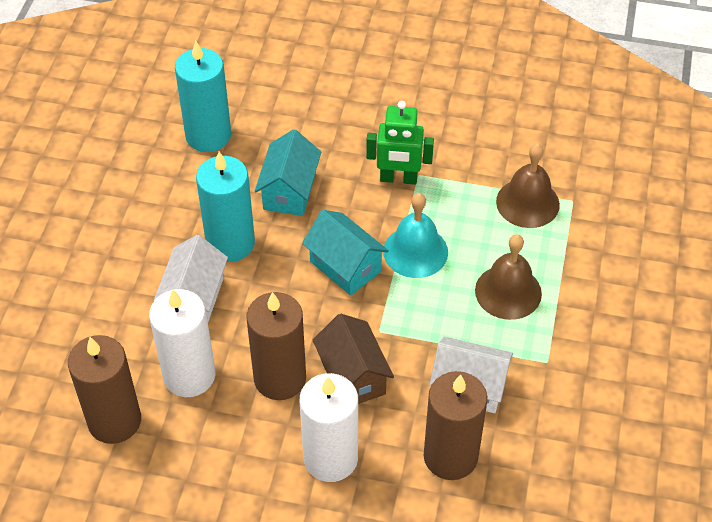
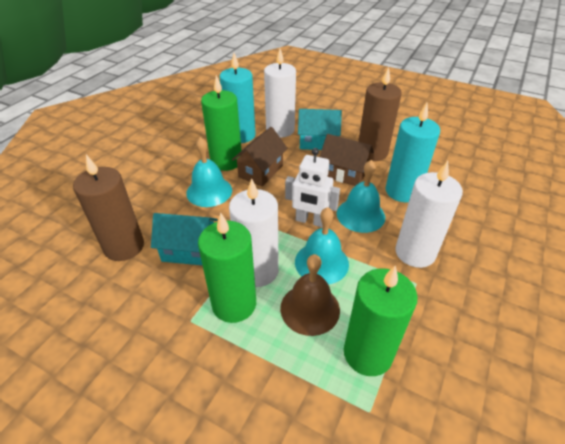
brown bell: 2 -> 1
brown candle: 3 -> 2
brown house: 1 -> 2
green candle: 0 -> 3
green robot: 1 -> 0
turquoise bell: 1 -> 3
white candle: 2 -> 3
white house: 2 -> 0
white robot: 0 -> 1

